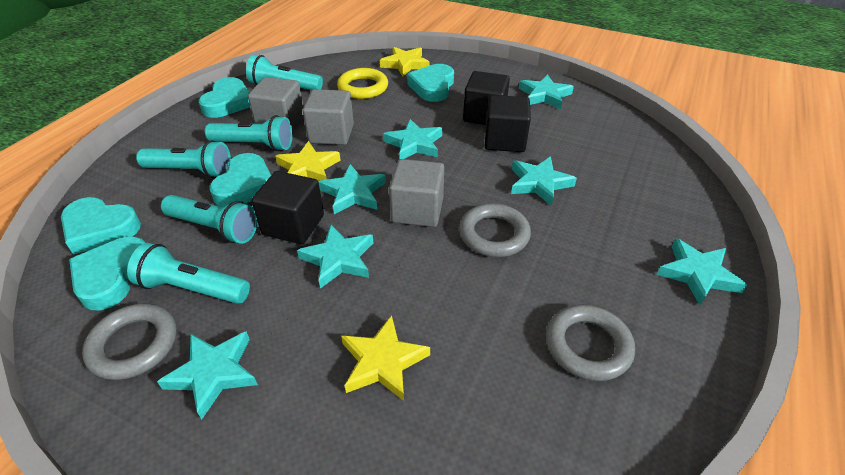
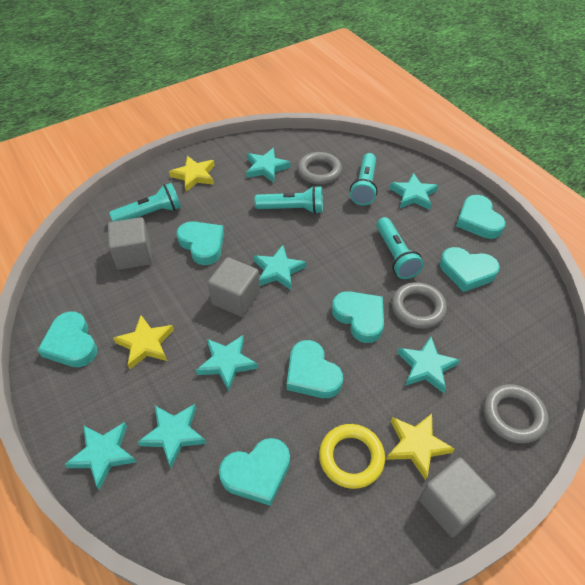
black cube: 3 -> 0
turquoise flashlight: 5 -> 4
turquoise heart: 5 -> 7

